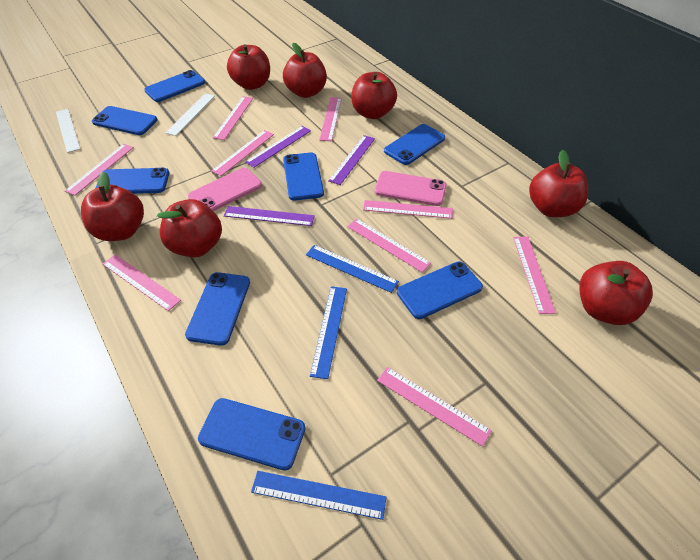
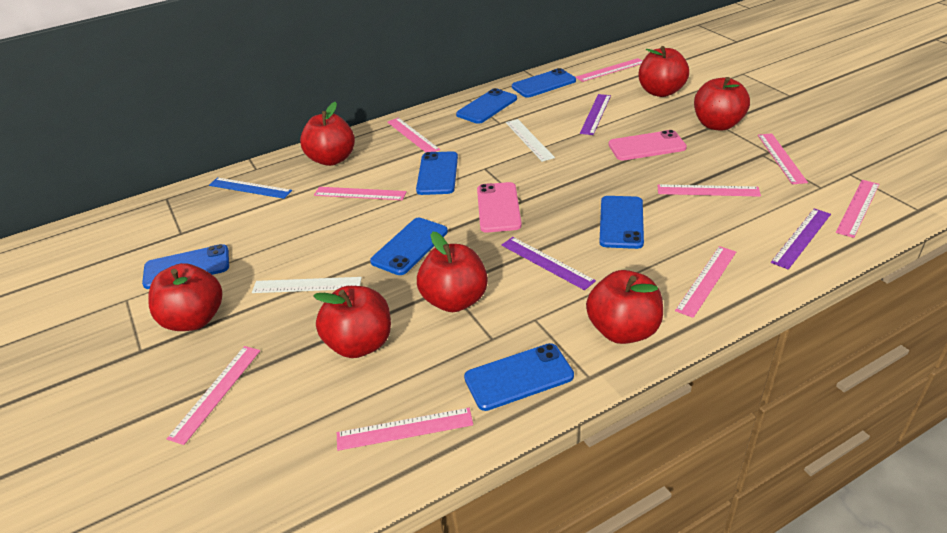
blue phone: 8 -> 7
blue ruler: 3 -> 1

